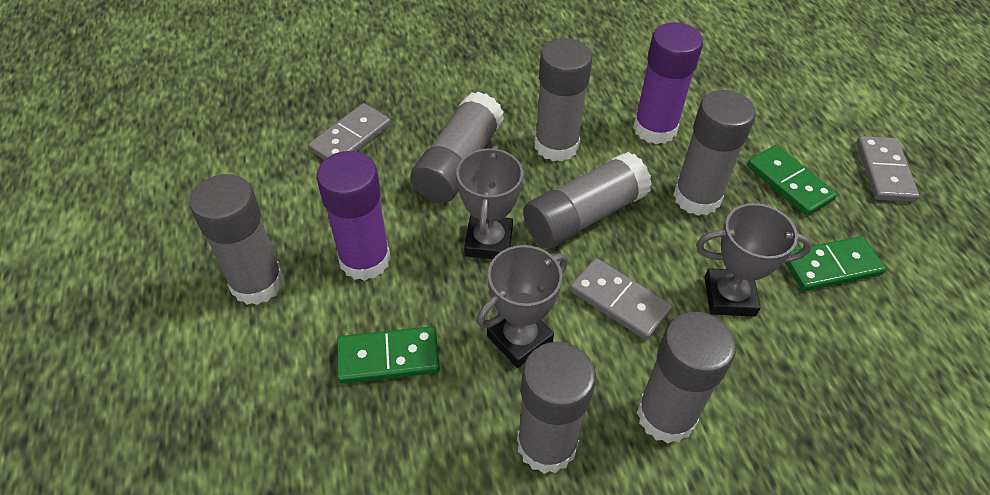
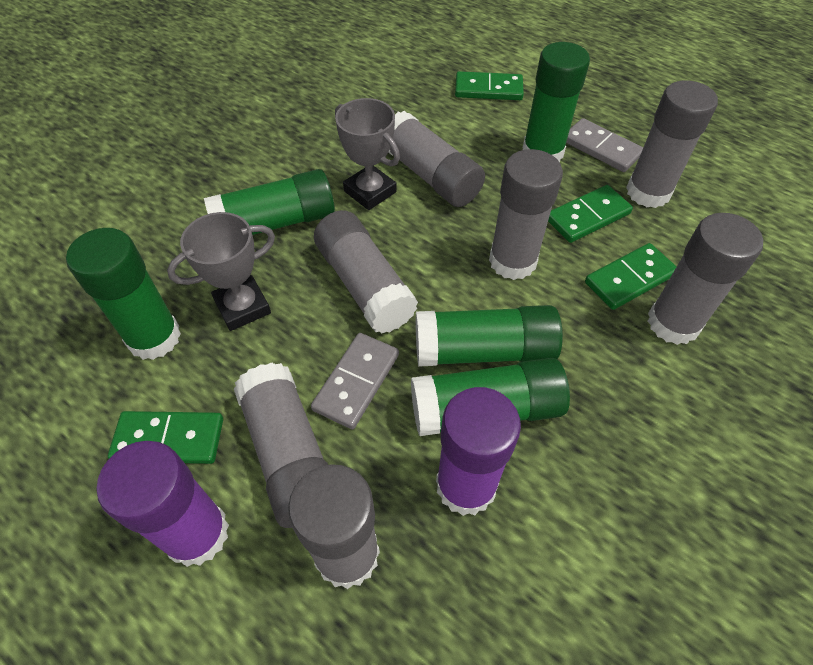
green domino: 3 -> 4
green glue stick: 0 -> 5
grey domino: 3 -> 2
grey trophy: 3 -> 2

